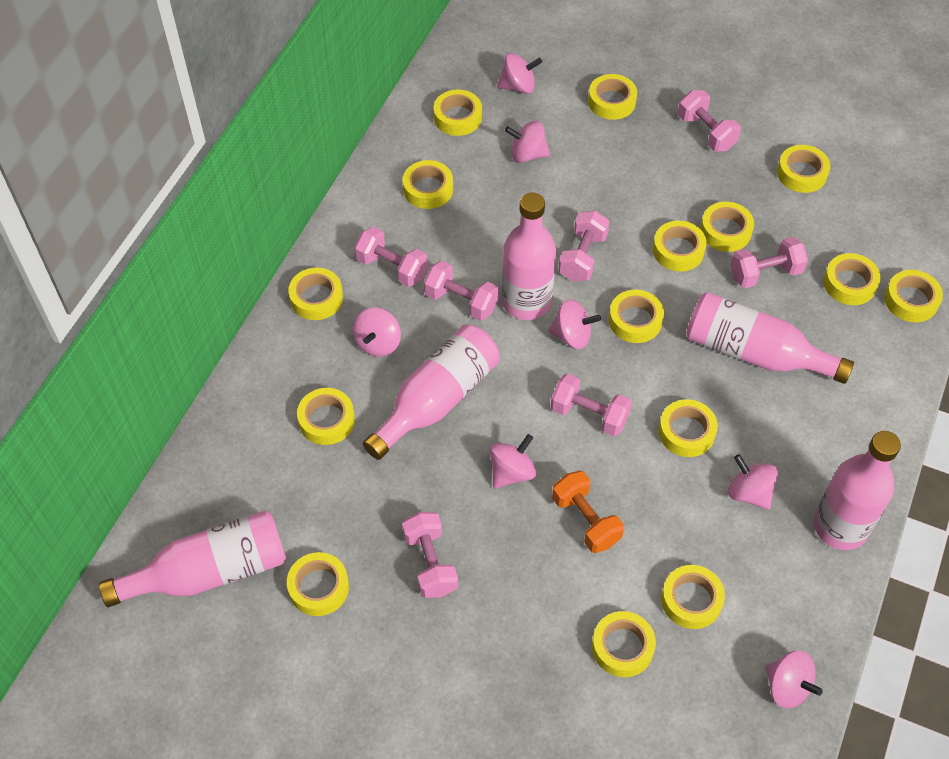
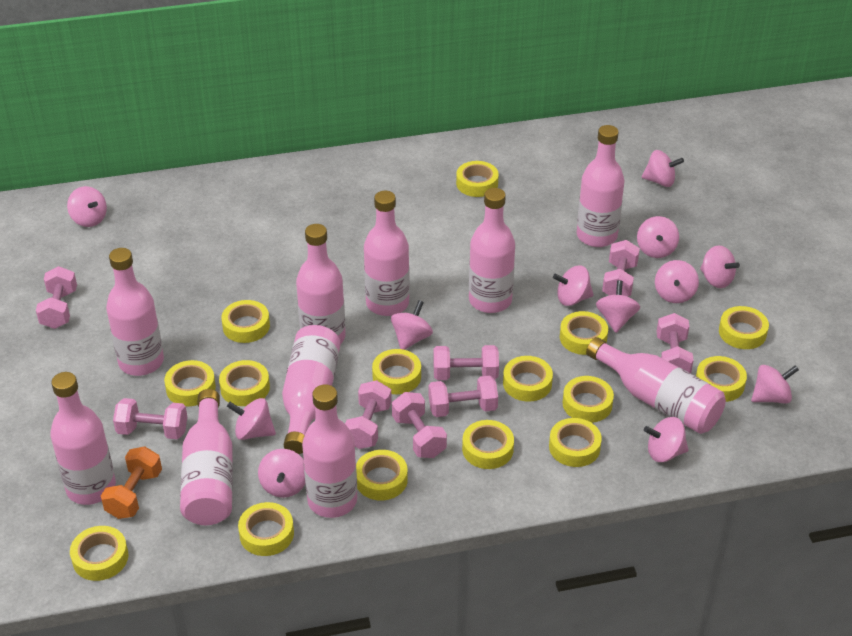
pink bottle: 5 -> 10
pink dumbbell: 7 -> 8
pink spinning top: 7 -> 12

